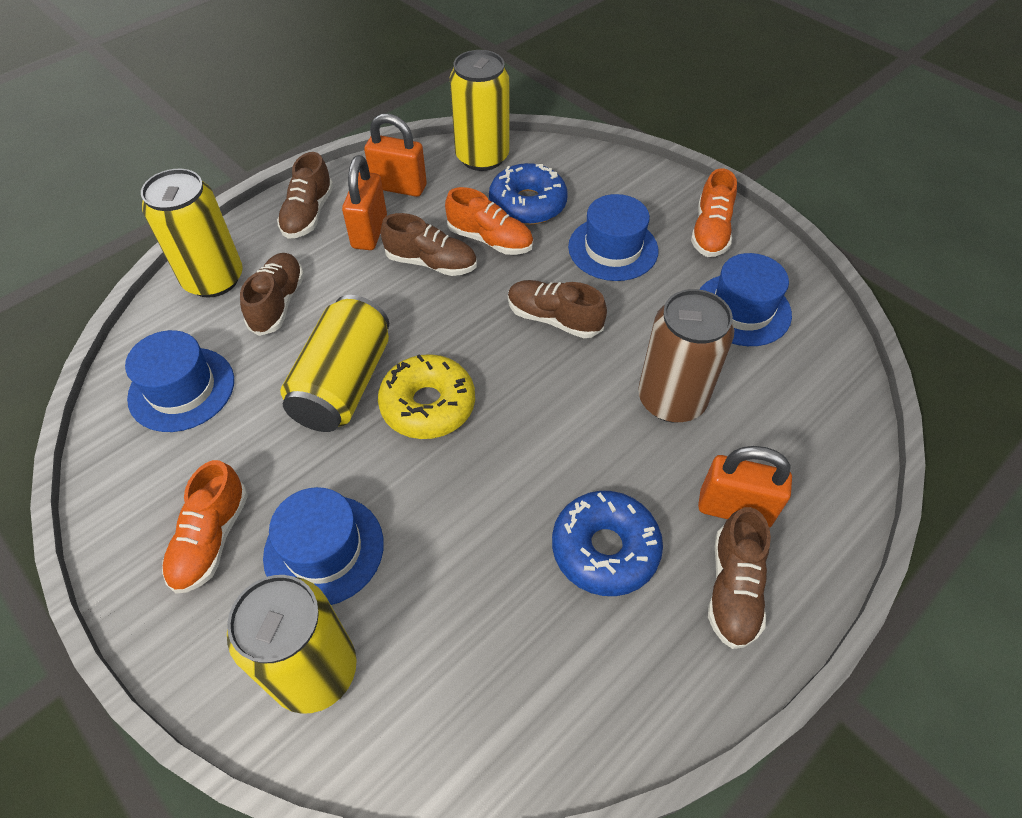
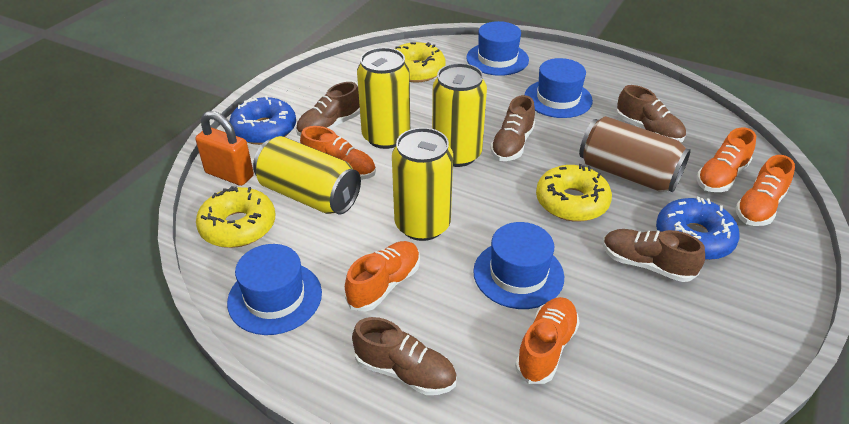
orange padlock: 3 -> 1
orange shoe: 3 -> 5
yellow donut: 1 -> 3

